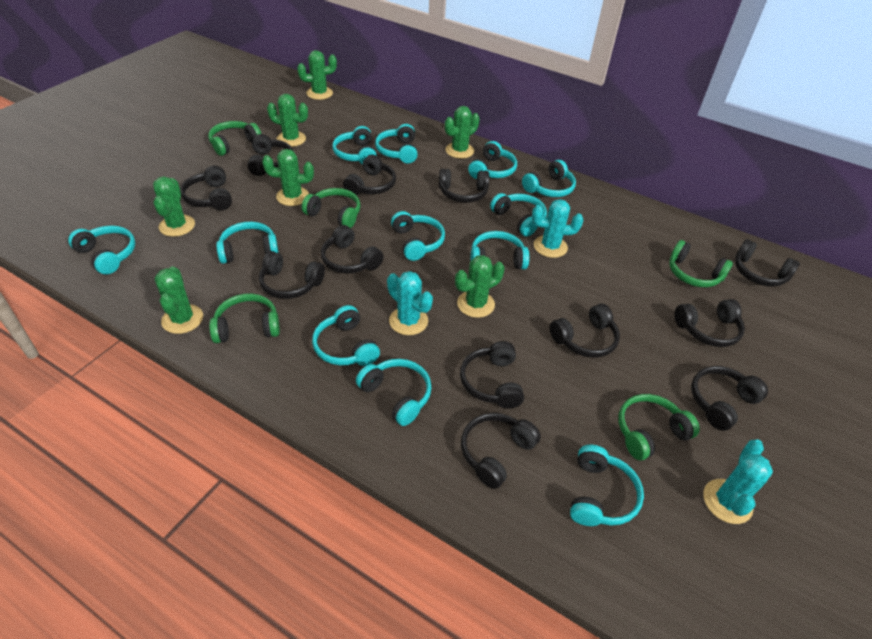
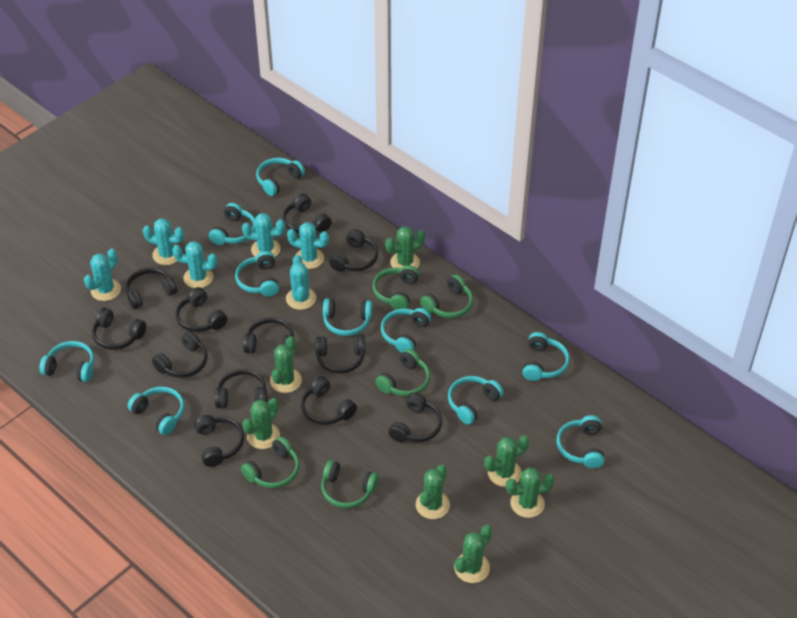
turquoise cactus: 3 -> 6
turquoise headphones: 12 -> 10

